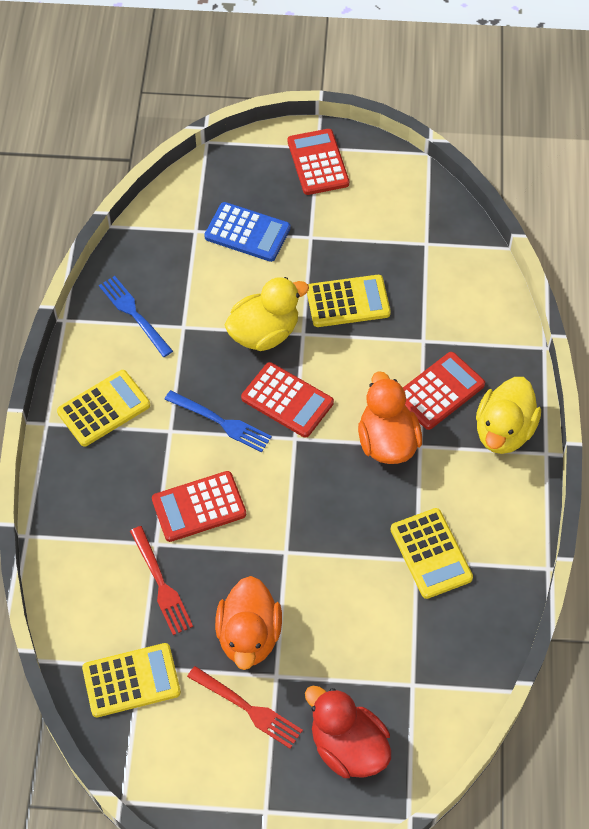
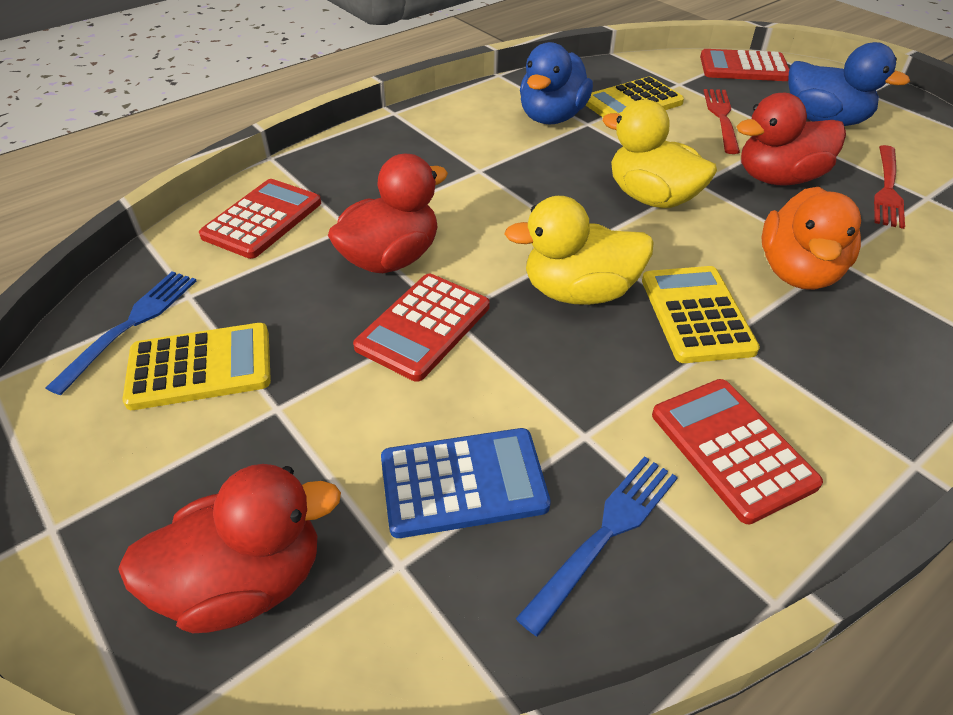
blue duck: 0 -> 2
orange duck: 2 -> 1
red duck: 1 -> 3
yellow calculator: 4 -> 3

